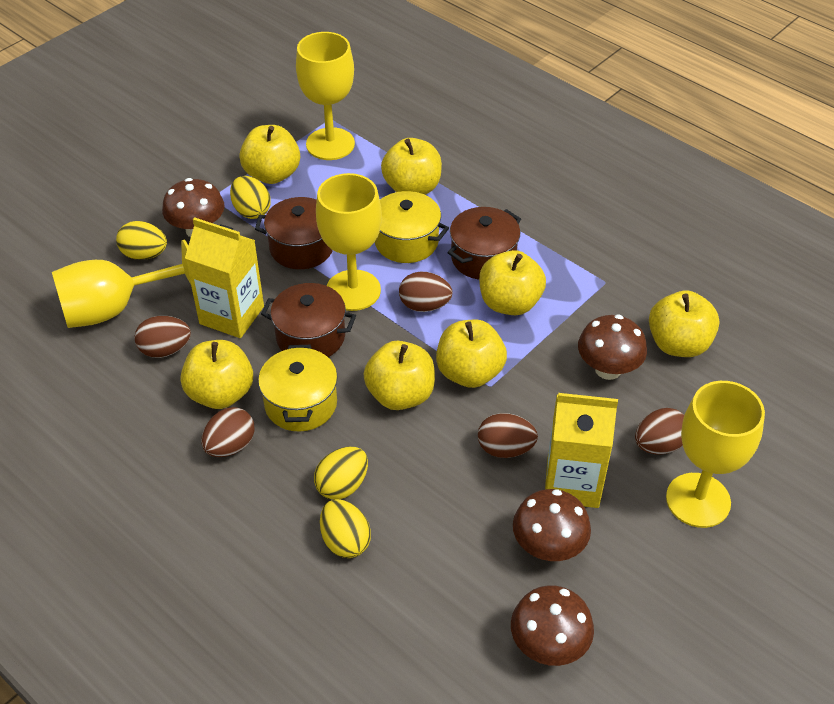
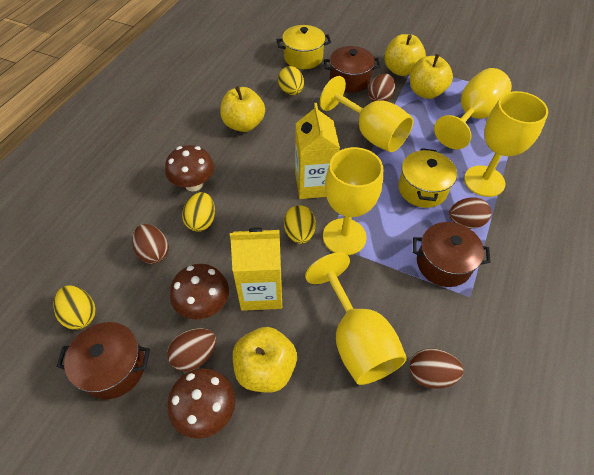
brown mushroom: 4 -> 3
yellow apple: 7 -> 4
yellow goblet: 4 -> 5

